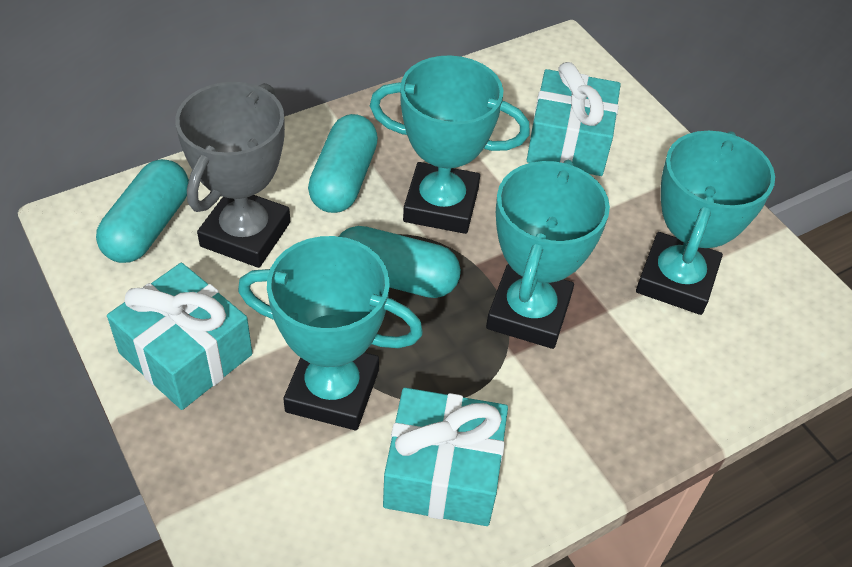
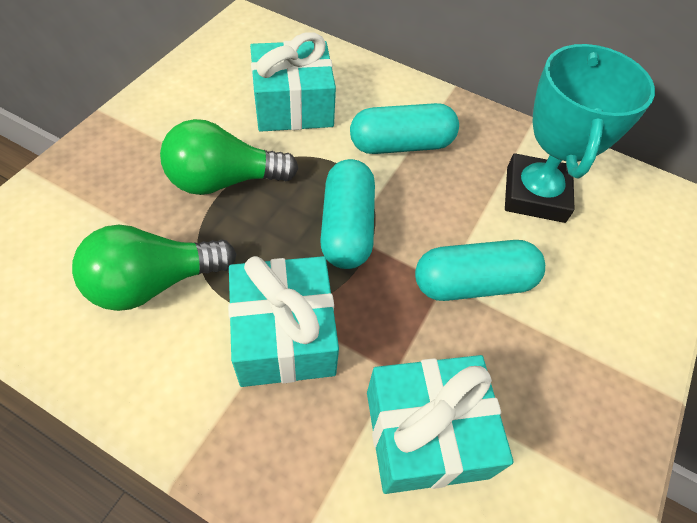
green light bulb: 0 -> 2
grey trophy: 1 -> 0
turquoise trophy: 4 -> 1

